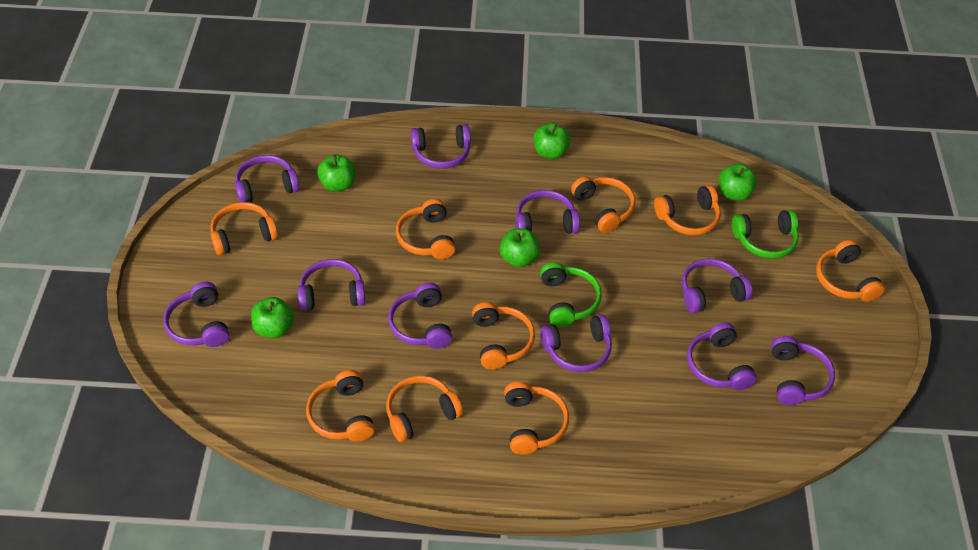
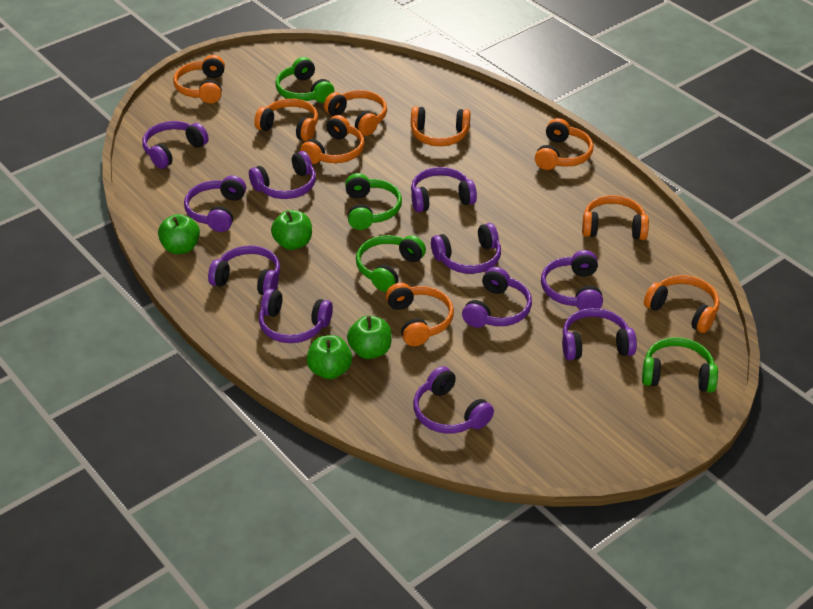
green apple: 5 -> 4
green headphones: 2 -> 4
purple headphones: 10 -> 11

